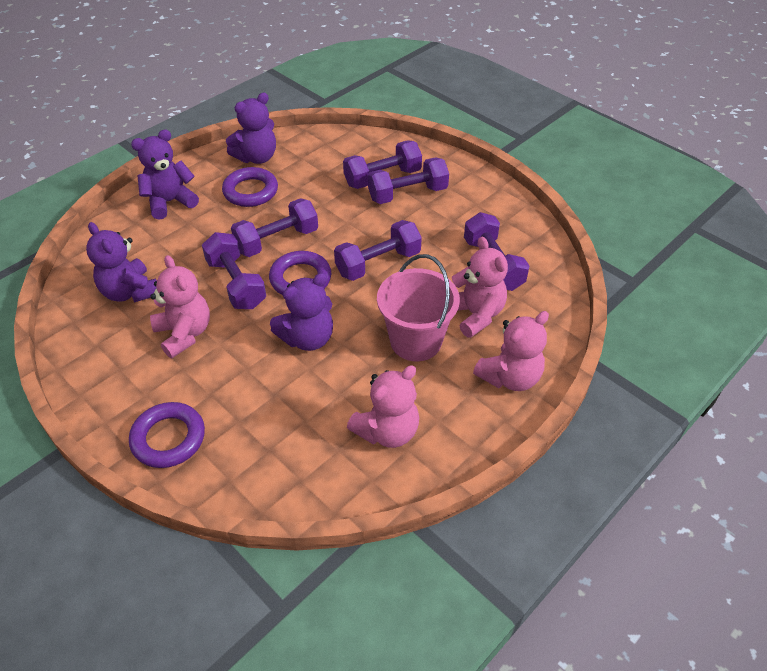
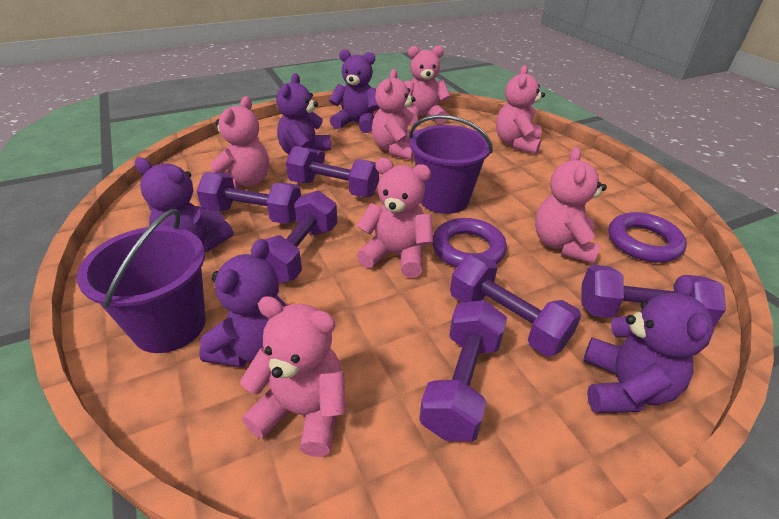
pink bucket: 1 -> 0
pink teddy bear: 4 -> 7
purple bucket: 0 -> 2
purple ring: 3 -> 2
purple teddy bear: 4 -> 5

